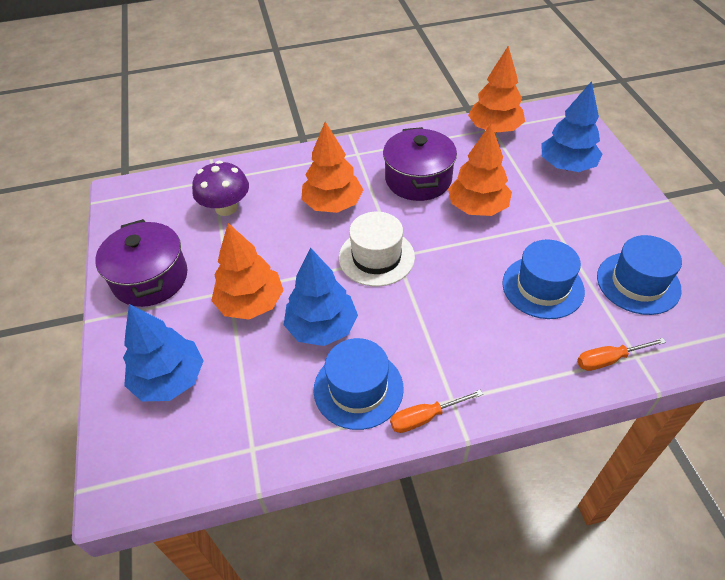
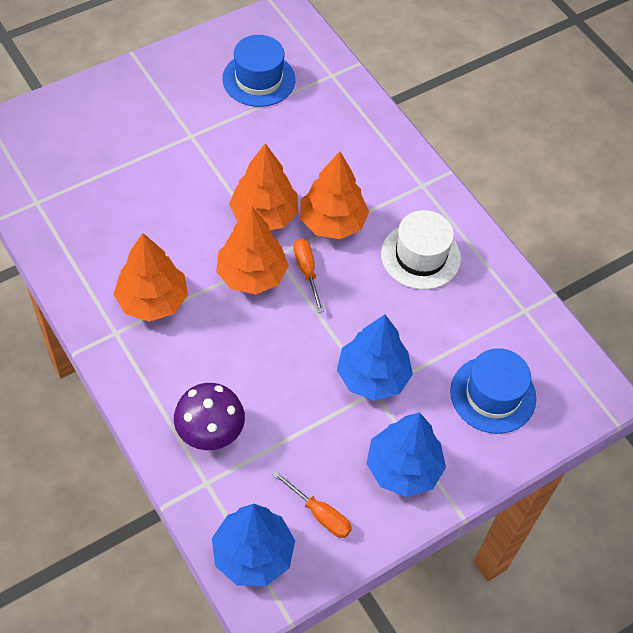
blue hat: 3 -> 2
purple pot: 2 -> 0

